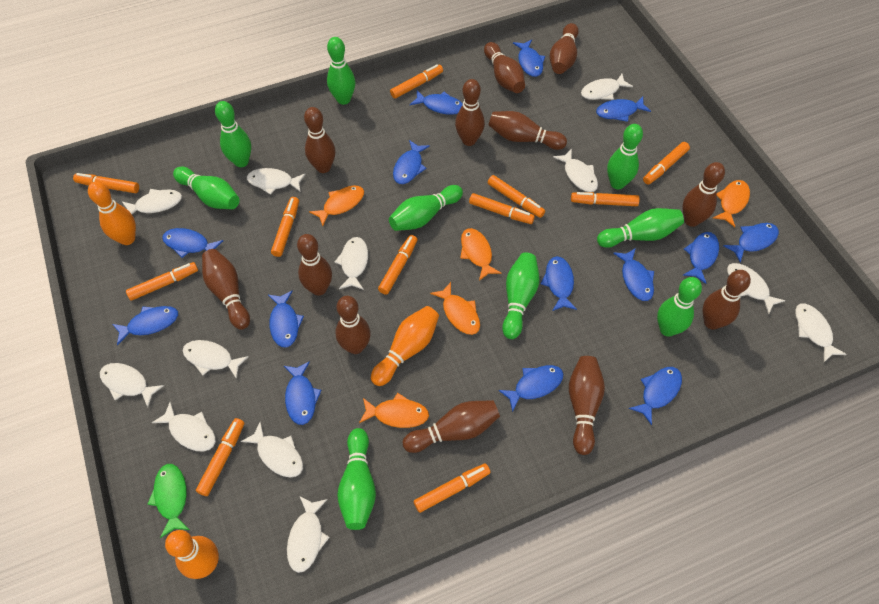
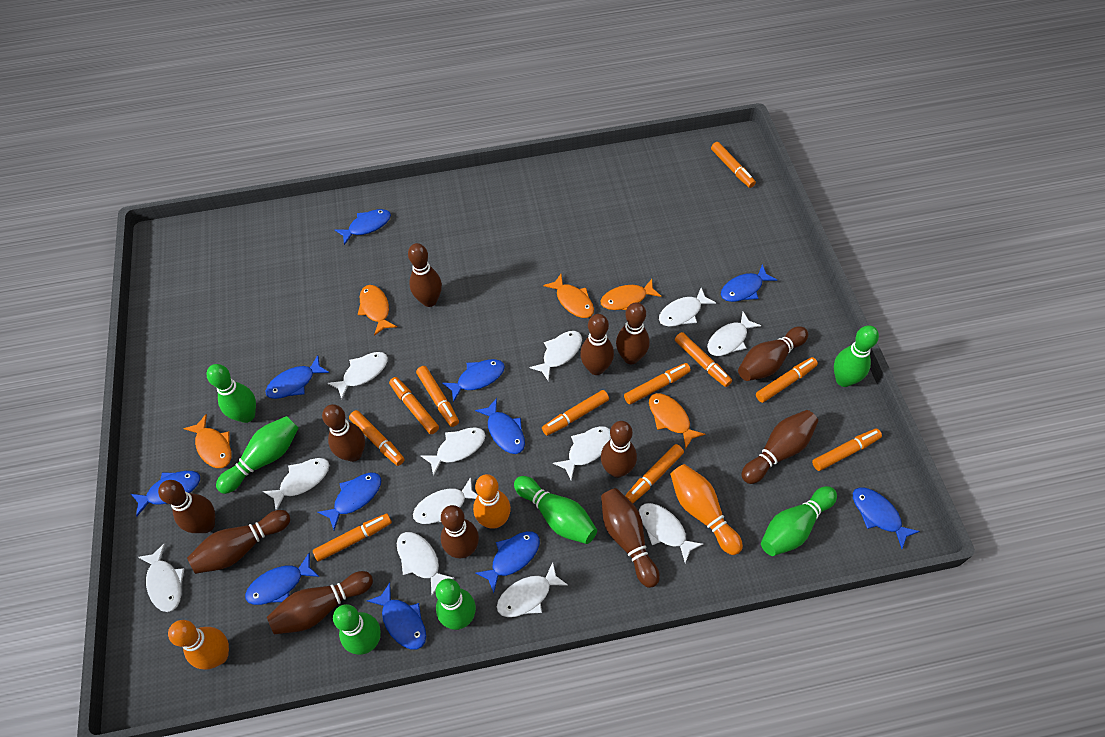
blue fish: 14 -> 11
green bowling pin: 9 -> 7
green fish: 1 -> 0

